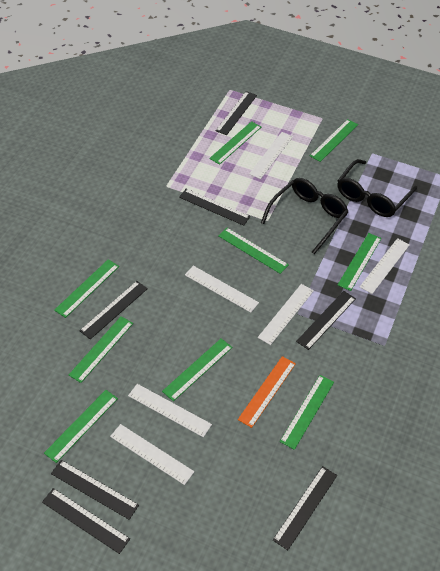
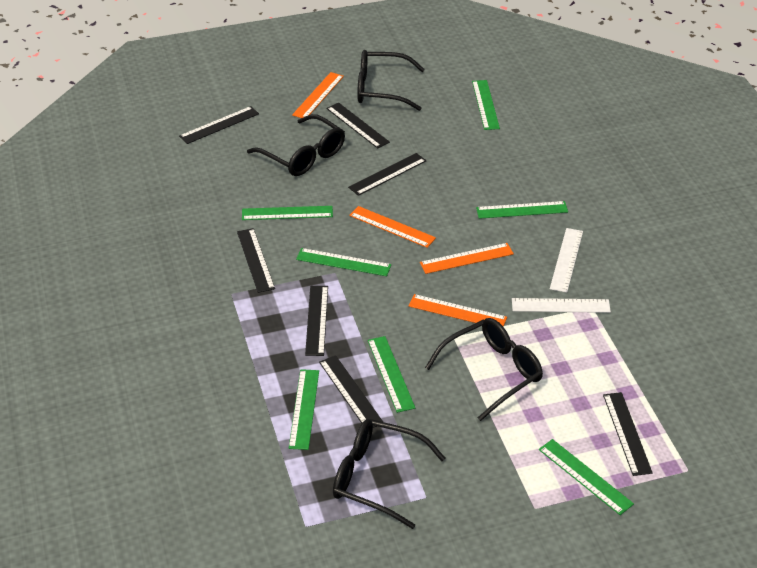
black glasses: 2 -> 4
green ruler: 9 -> 7
orange ruler: 1 -> 4
white ruler: 6 -> 2

